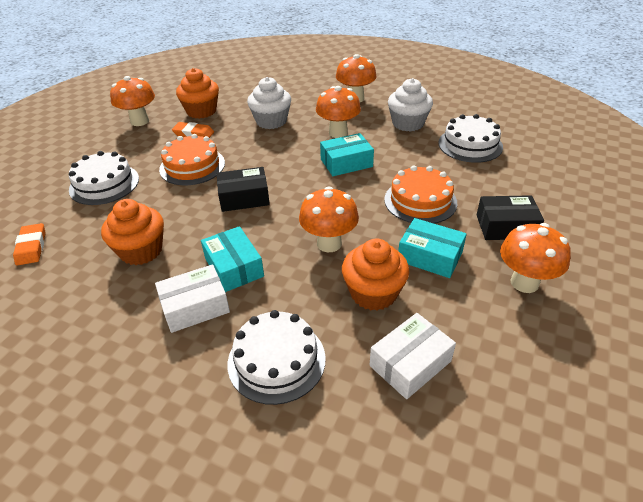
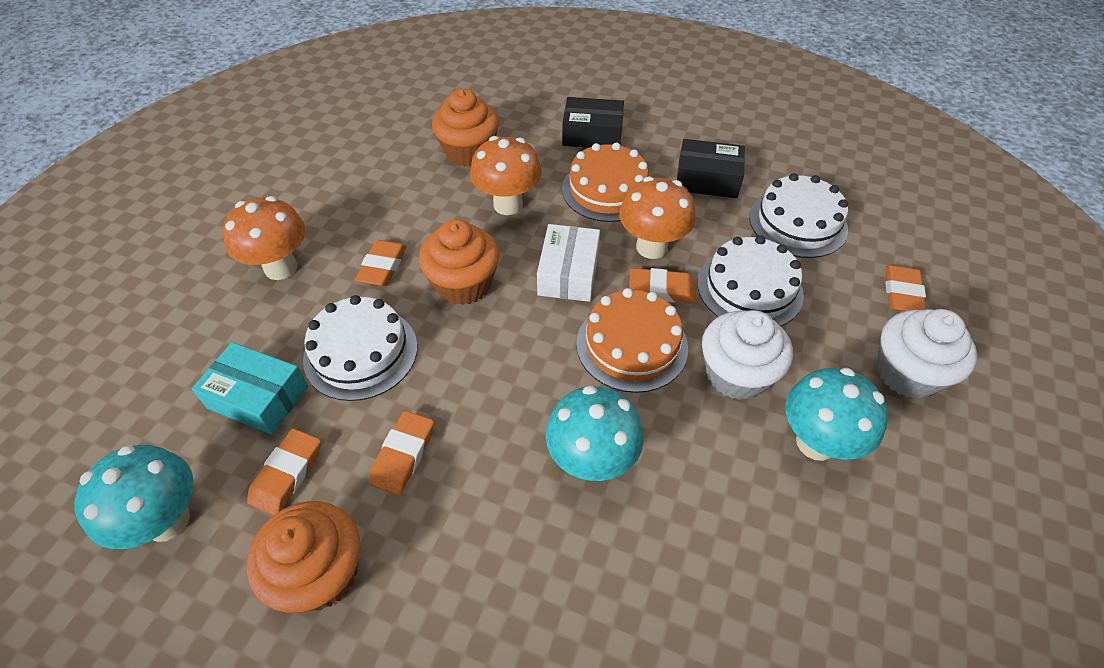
orange eraser: 2 -> 5
orange mushroom: 5 -> 3
turquoise box: 3 -> 1
turquoise mushroom: 0 -> 3
white box: 2 -> 1

